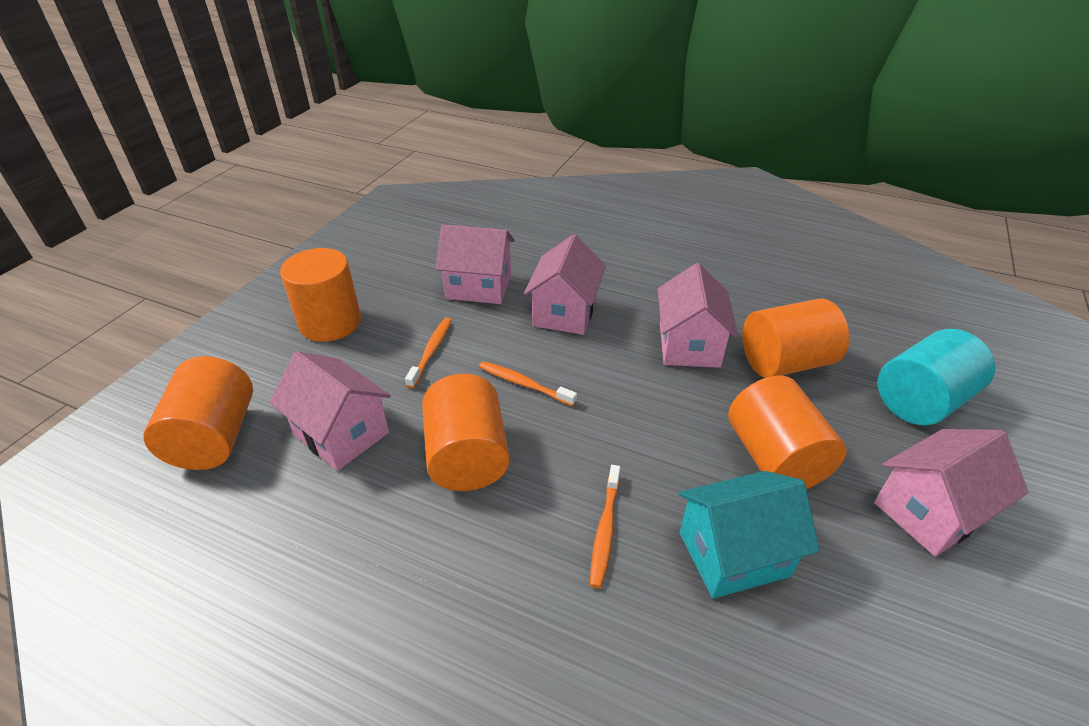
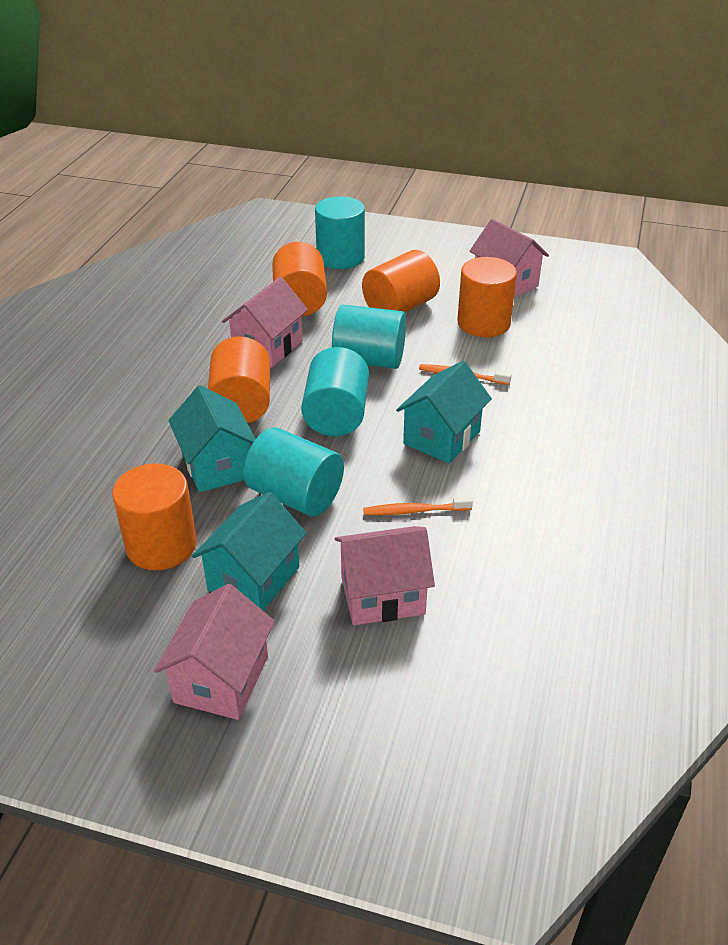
orange toothbrush: 3 -> 2
pink house: 5 -> 4
turquoise cylinder: 1 -> 4
turquoise house: 1 -> 3

